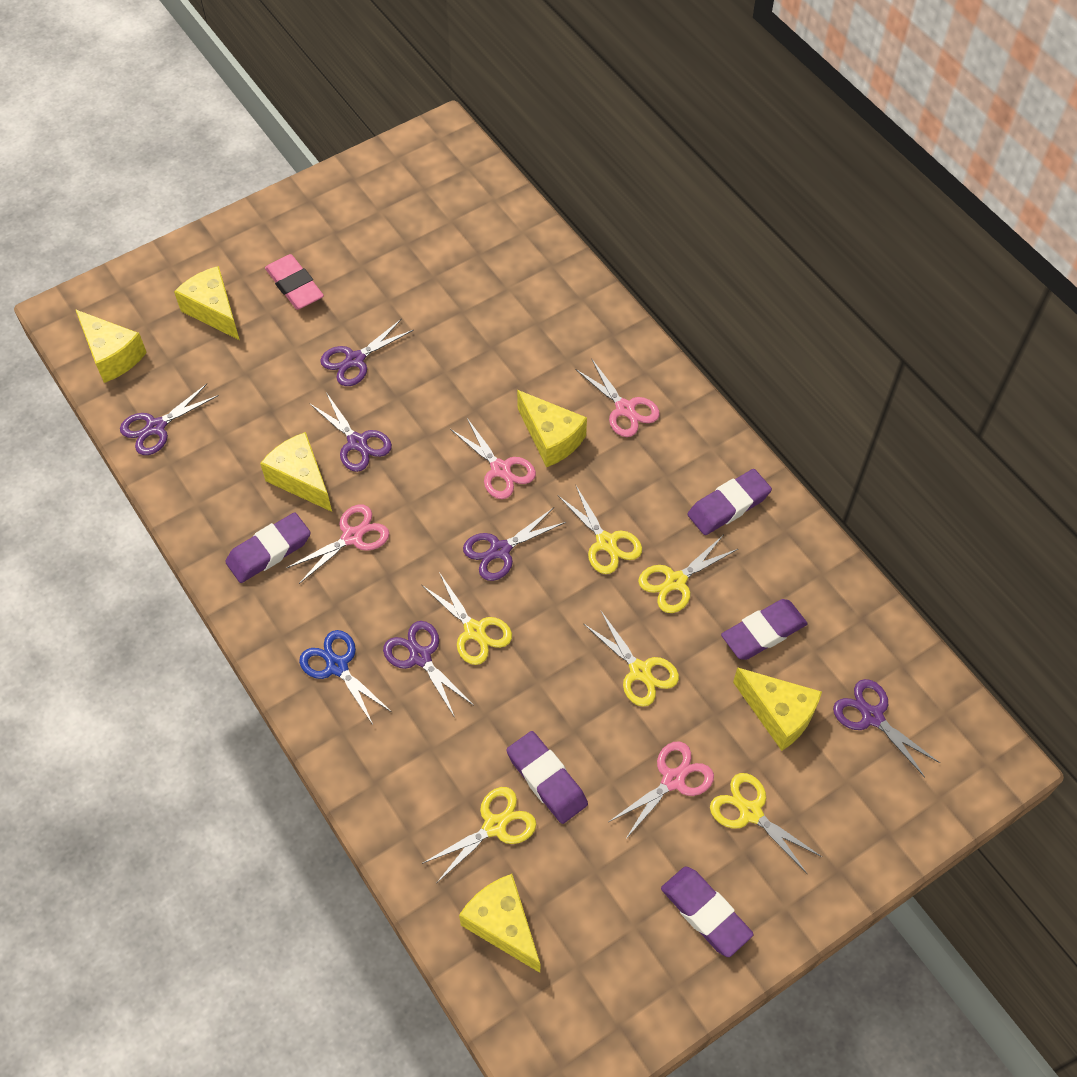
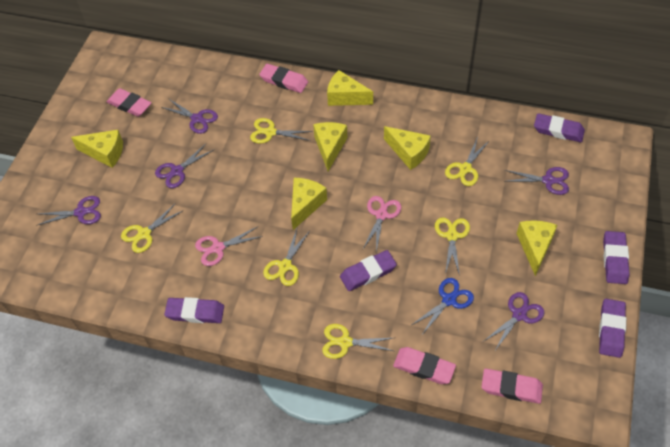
pink eraser: 1 -> 4
pink scissors: 4 -> 2
purple scissors: 6 -> 5

